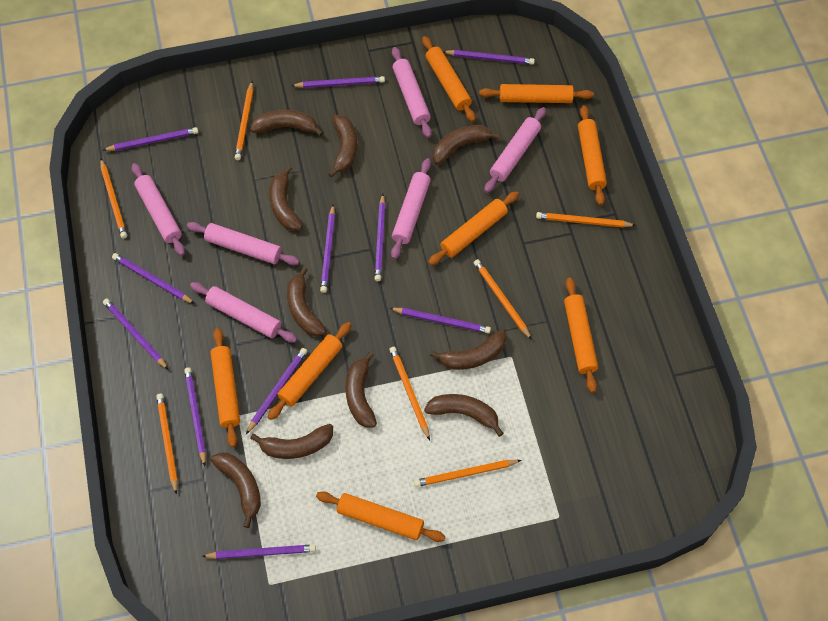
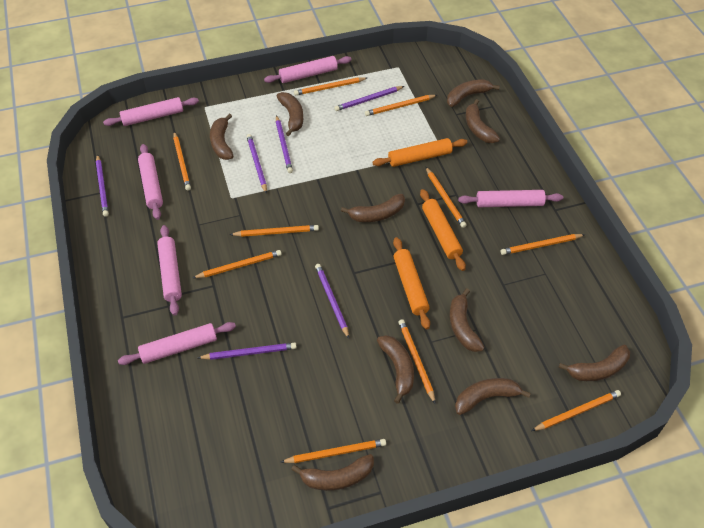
orange pencil: 7 -> 10
orange rolling pin: 8 -> 3
purple pencil: 11 -> 6

